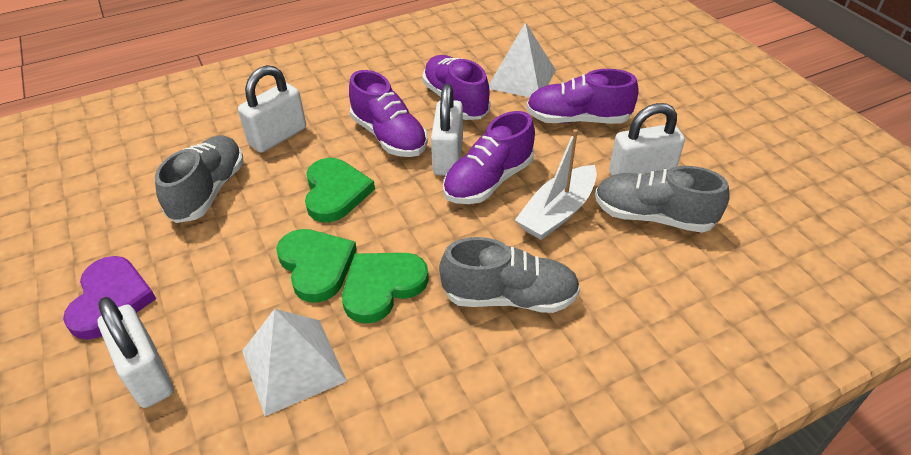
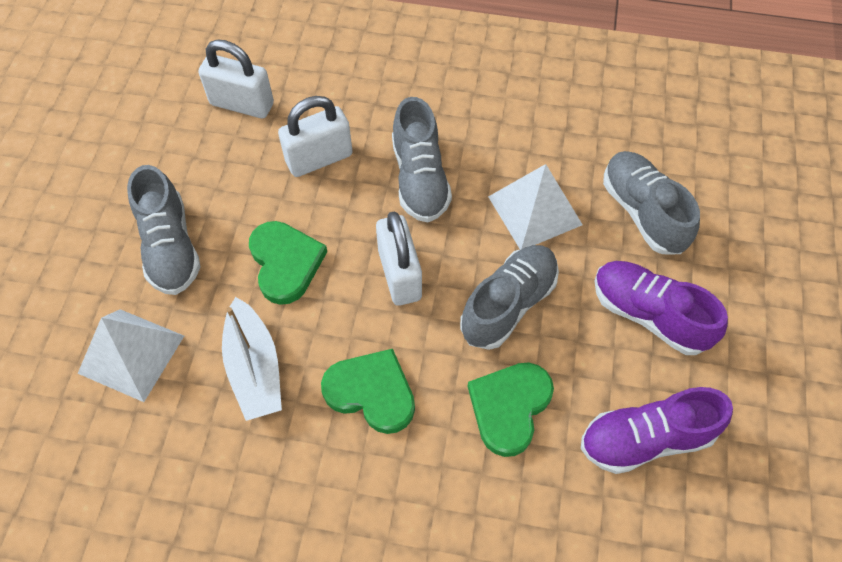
grey shoe: 3 -> 4
purple heart: 1 -> 0
purple shoe: 4 -> 2
white padlock: 4 -> 3

